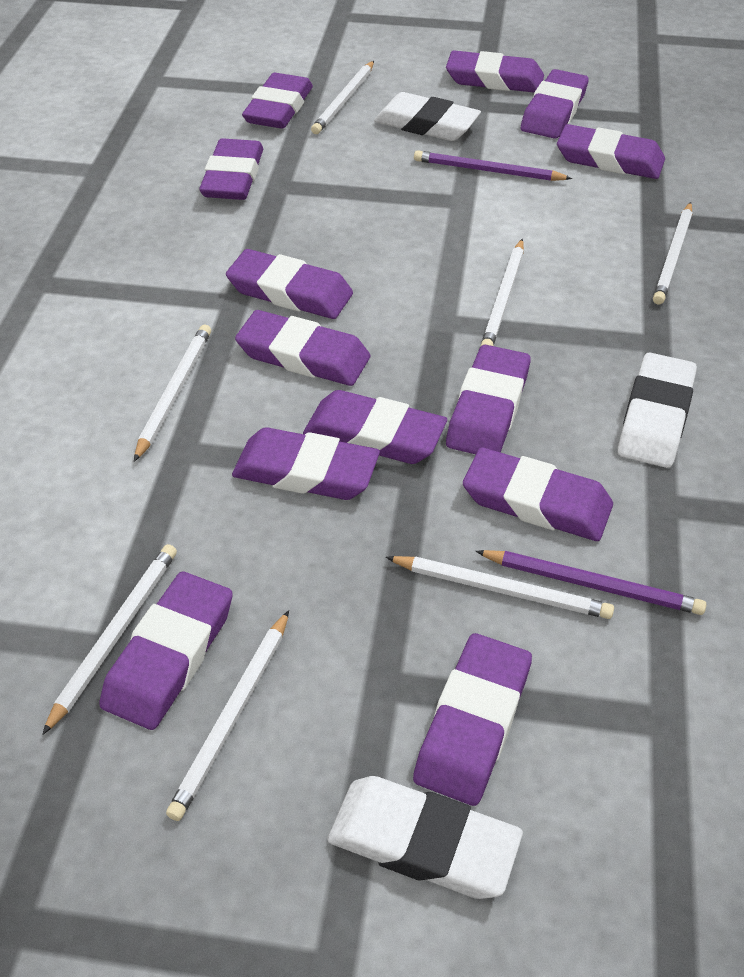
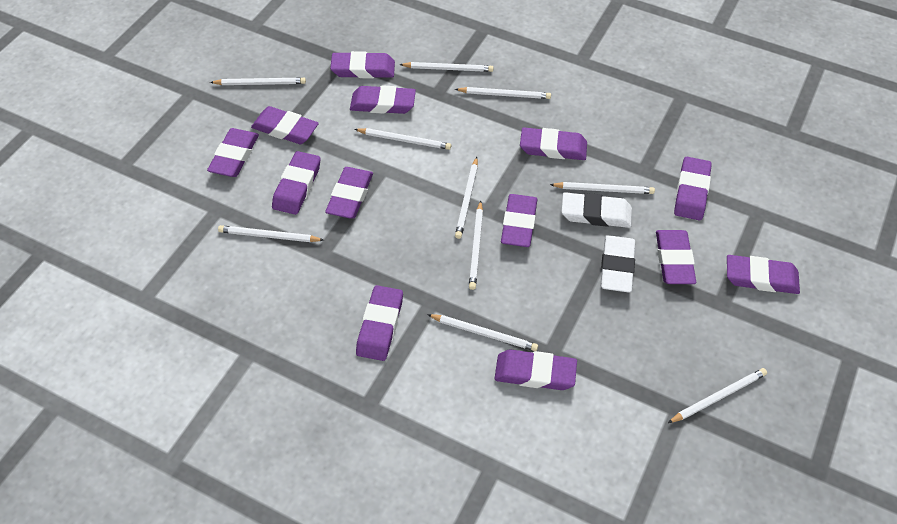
purple pencil: 2 -> 0
white eraser: 3 -> 2
white pencil: 7 -> 10

